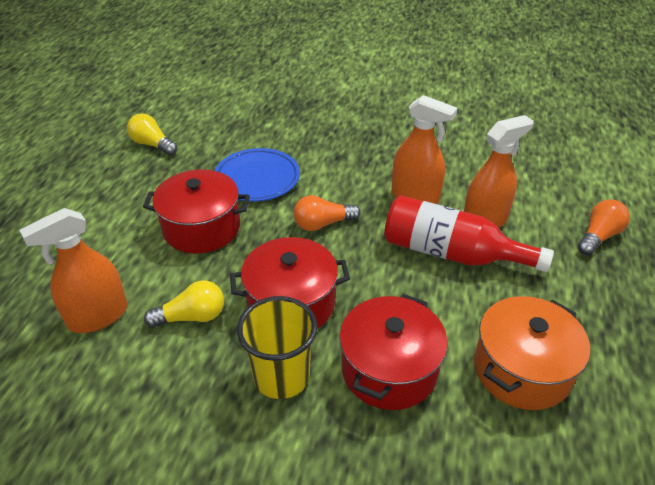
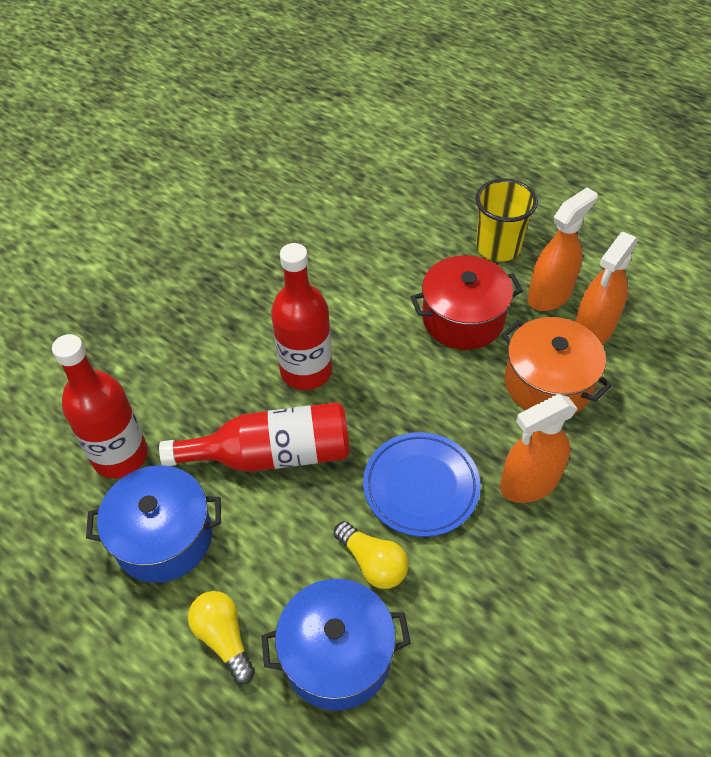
blue pot: 0 -> 2
orange light bulb: 2 -> 0
red bottle: 1 -> 3
red pot: 3 -> 1

